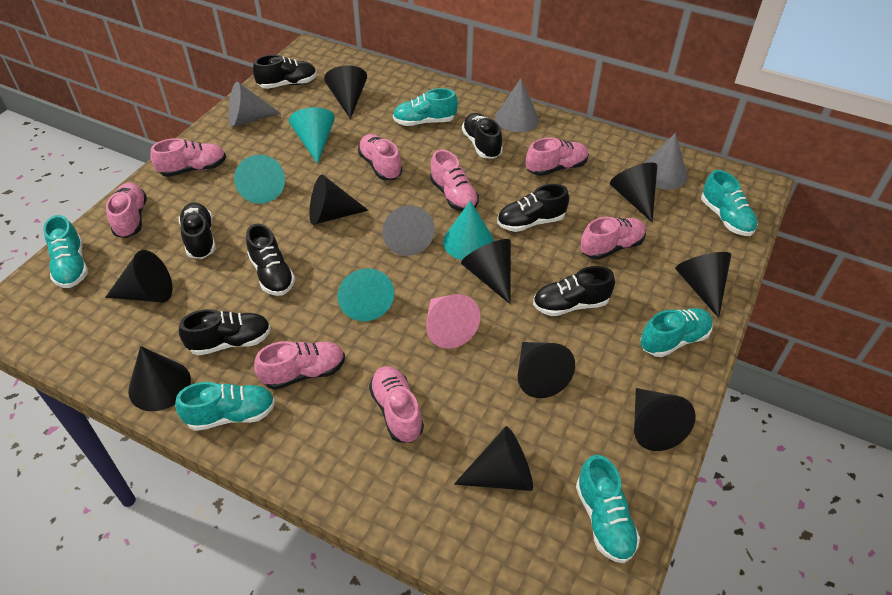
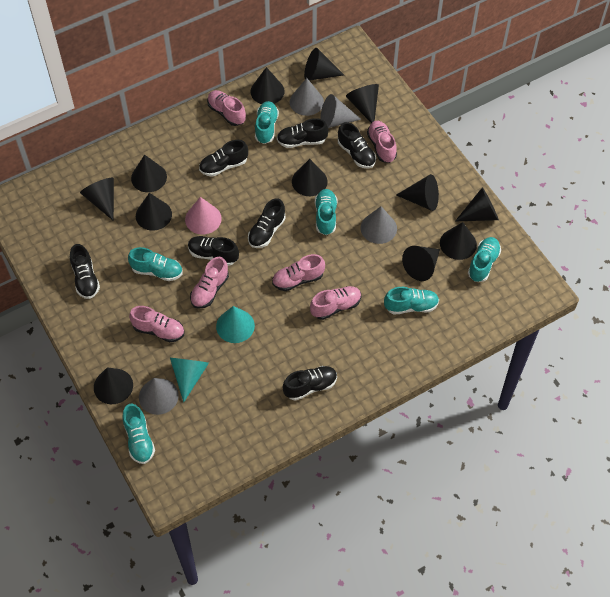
black cone: 10 -> 12
pink shoe: 8 -> 6
turquoise cone: 4 -> 2

